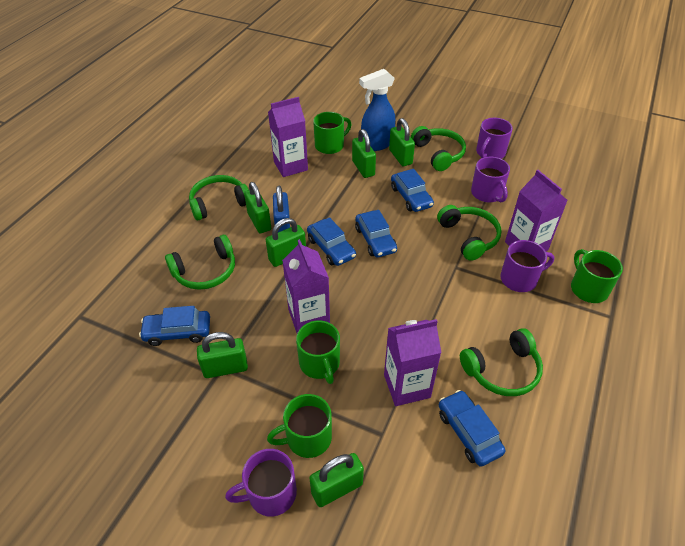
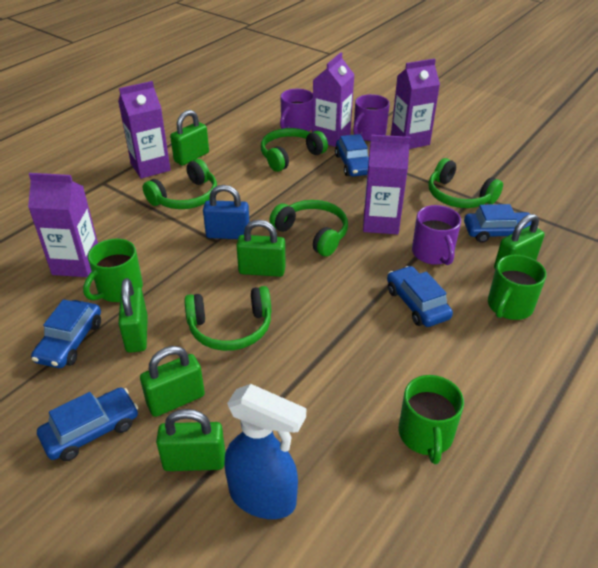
green mug: 4 -> 3
purple carton: 4 -> 5
purple mug: 4 -> 3

